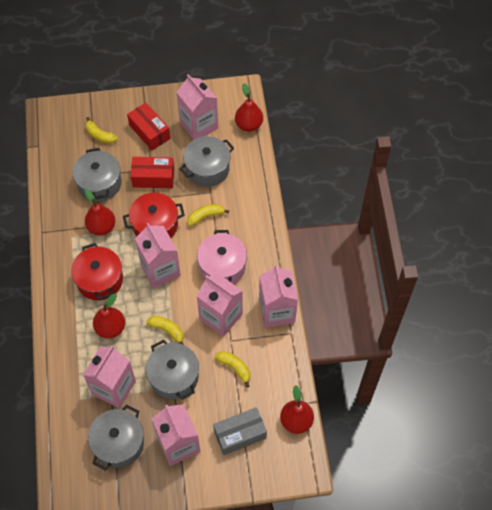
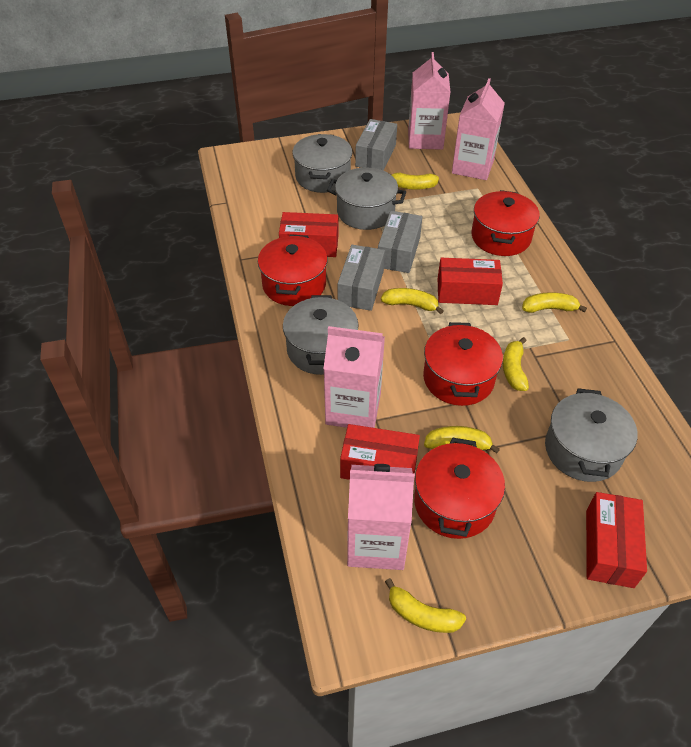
grey box: 1 -> 3
pink carton: 6 -> 4
pink pot: 1 -> 0
red box: 2 -> 4
red pear: 4 -> 0
red pot: 2 -> 4
yellow banana: 4 -> 6

